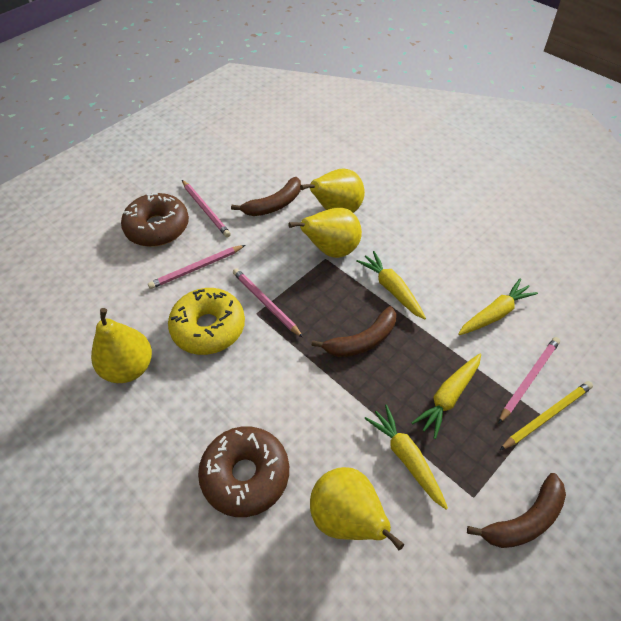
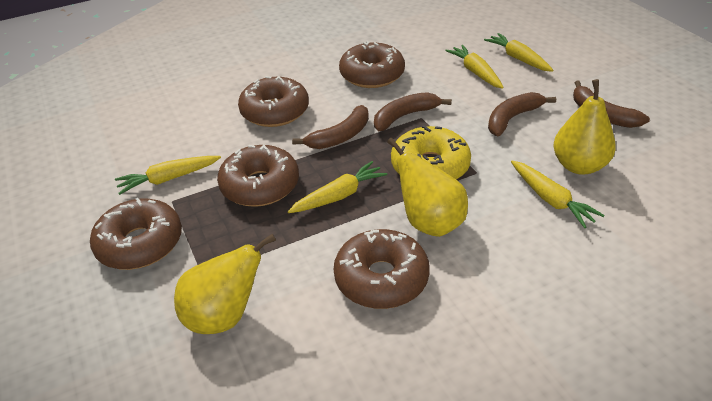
brown banana: 3 -> 4
brown donut: 2 -> 5
pink pencil: 4 -> 0
yellow carrot: 4 -> 5
yellow pear: 4 -> 3
yellow pencil: 1 -> 0

